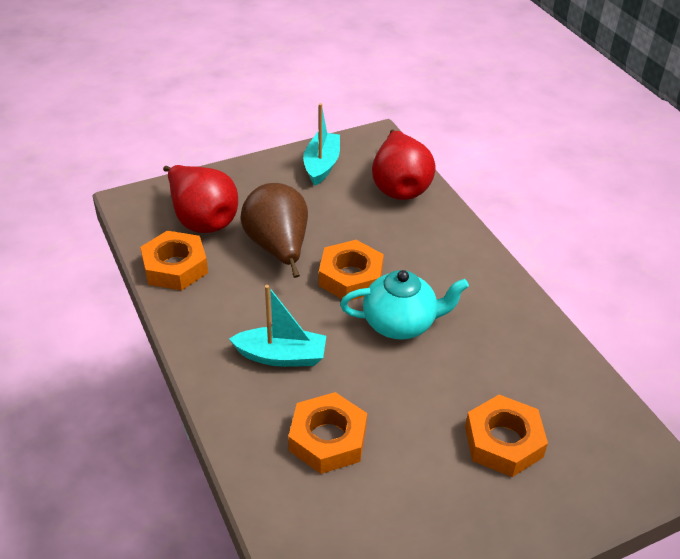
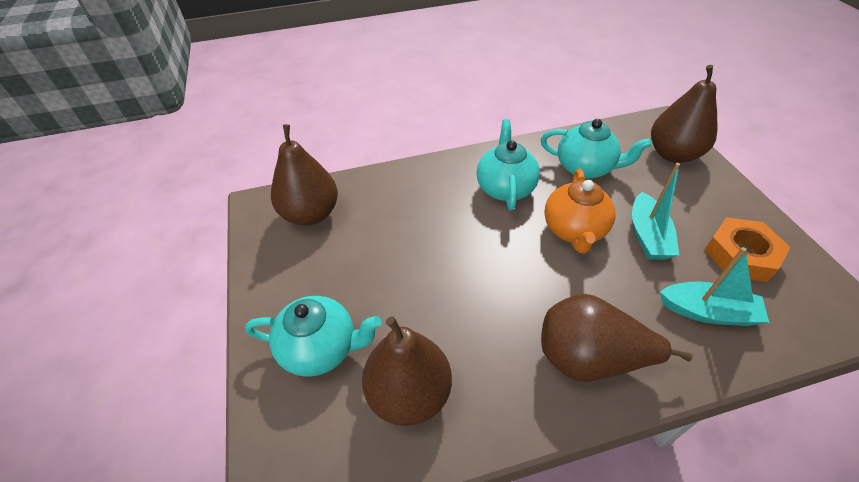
brown pear: 1 -> 4
orange nut: 4 -> 1
orange teapot: 0 -> 1
red pear: 2 -> 0
turquoise teapot: 1 -> 3

